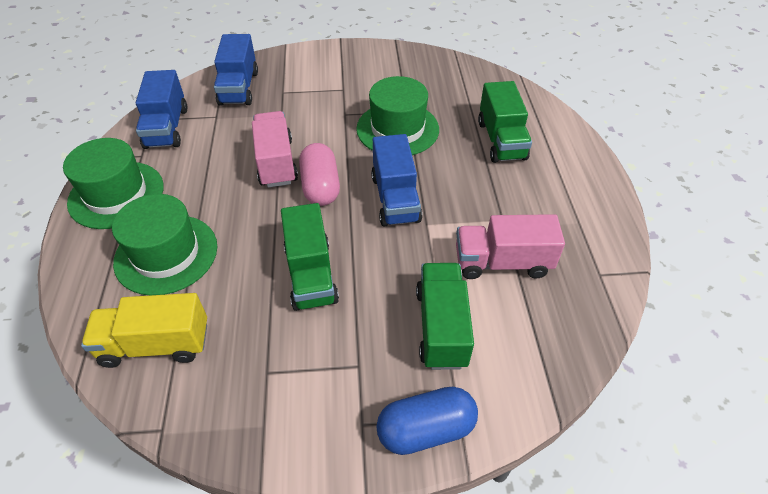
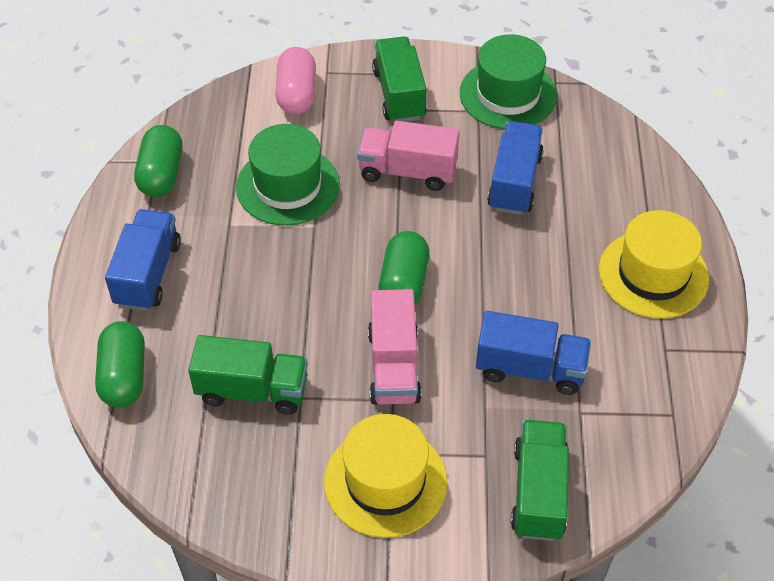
blue capsule: 1 -> 0
green capsule: 0 -> 3
green hat: 3 -> 2
yellow hat: 0 -> 2
yellow truck: 1 -> 0

